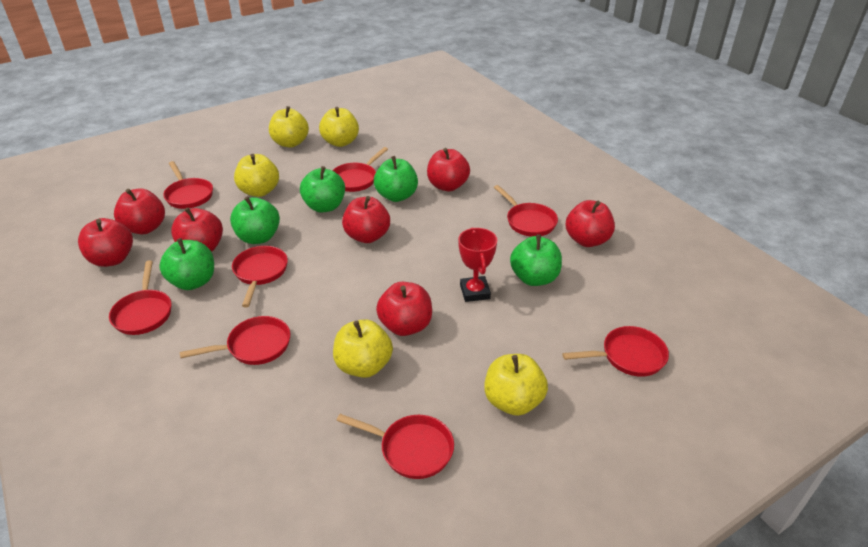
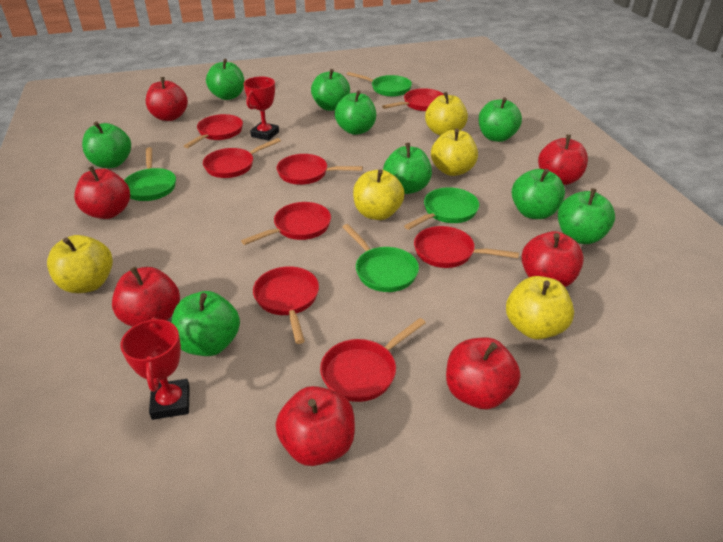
green apple: 5 -> 9
green pan: 0 -> 4
red trophy: 1 -> 2

